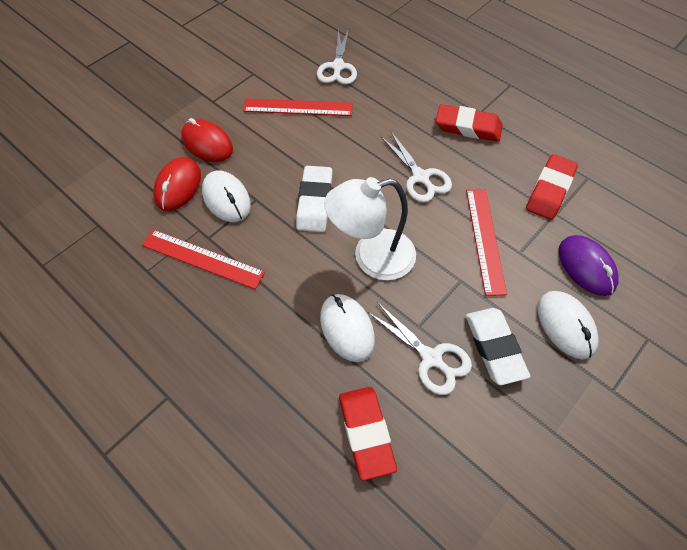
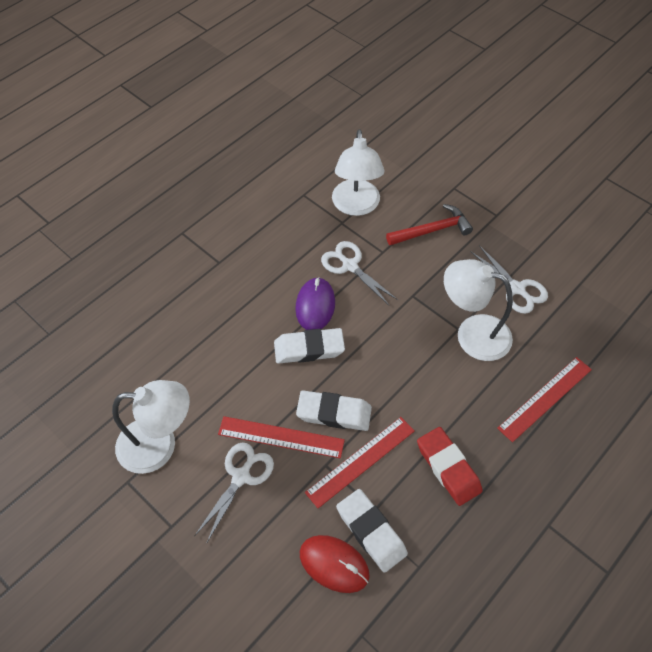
red eraser: 3 -> 1
red hammer: 0 -> 1
red mouse: 2 -> 1
white eraser: 2 -> 3
white lamp: 1 -> 3
white mouse: 3 -> 0

